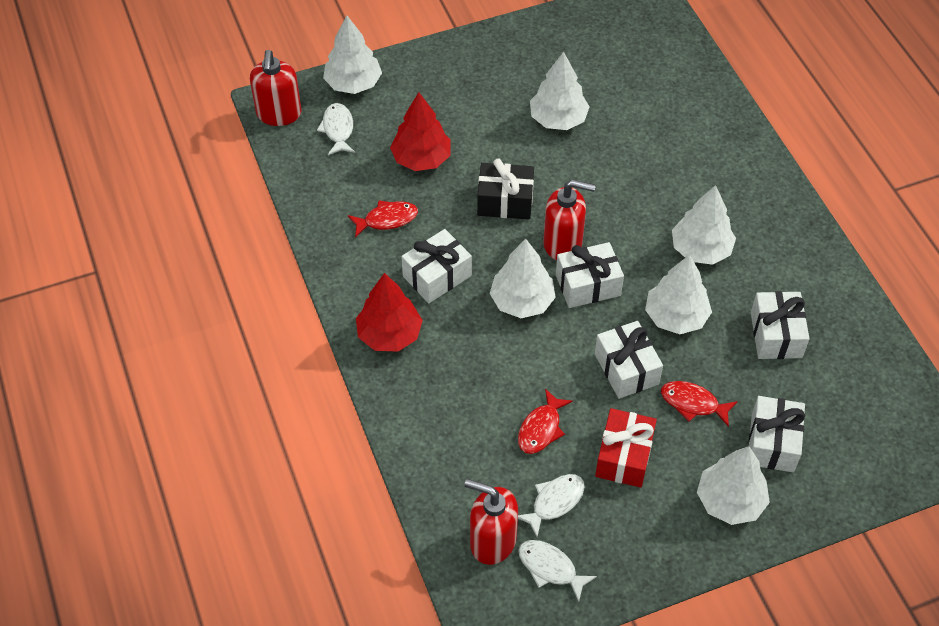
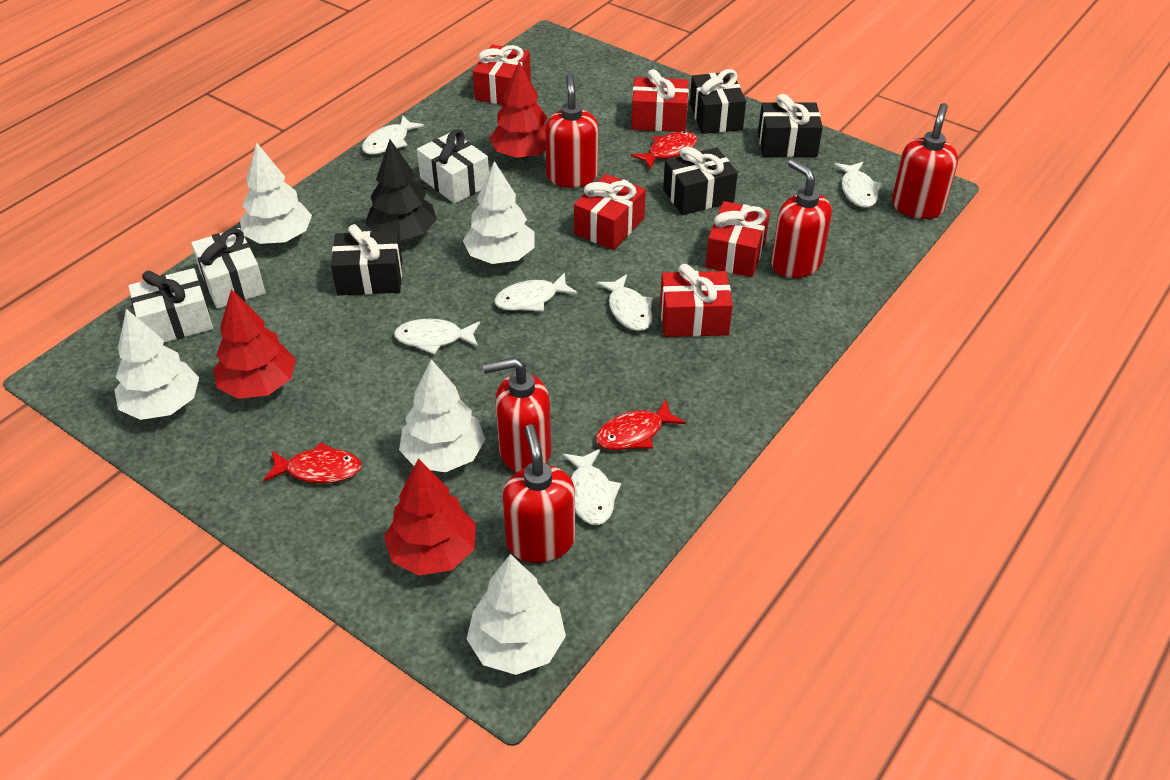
black gift: 1 -> 4
black tree: 0 -> 1
red gift: 1 -> 5
red soap dispenser: 3 -> 5
red tree: 2 -> 3
white fish: 3 -> 6
white gift: 5 -> 3
white tree: 6 -> 5

